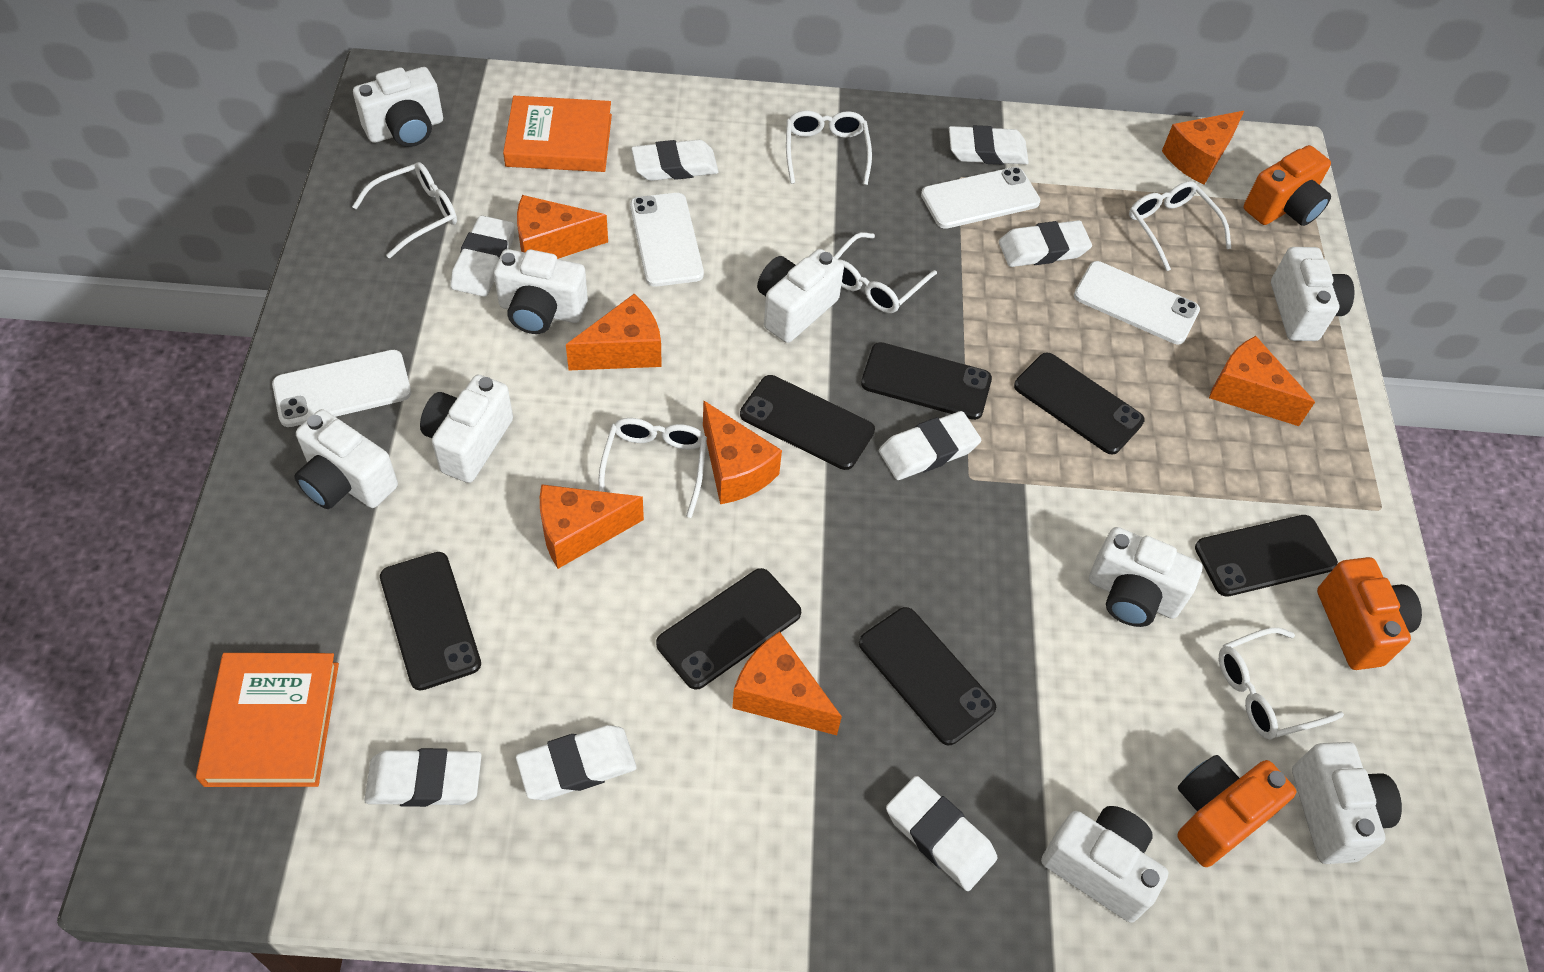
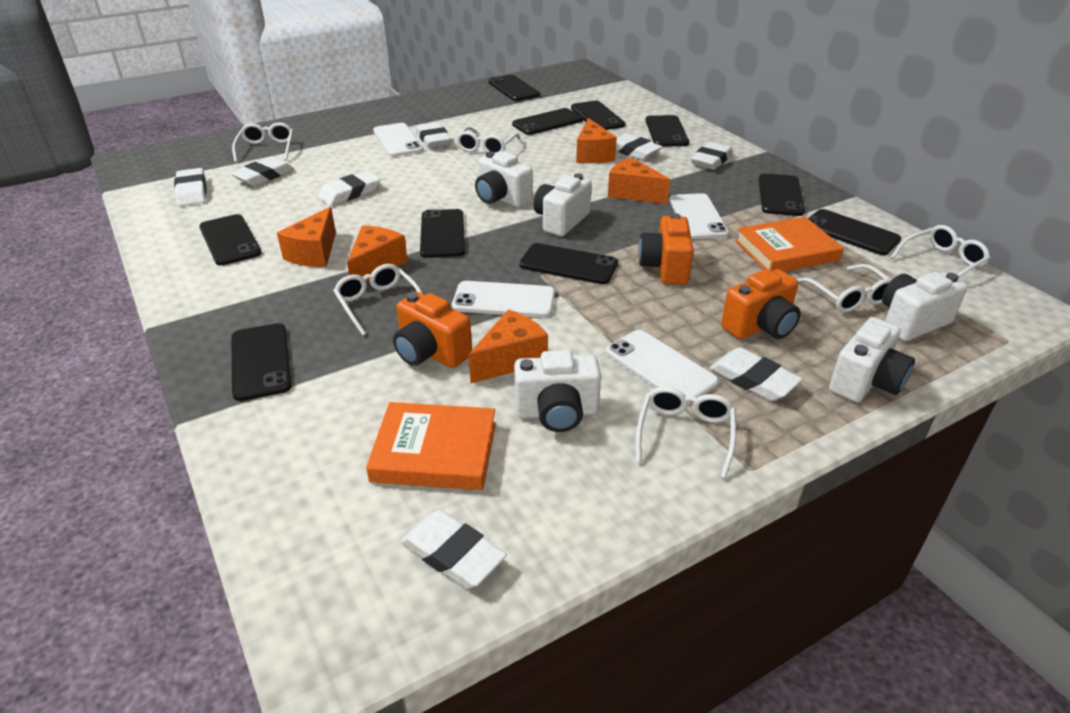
black phone: 7 -> 10
orange cheese: 7 -> 5
white camera: 9 -> 5

